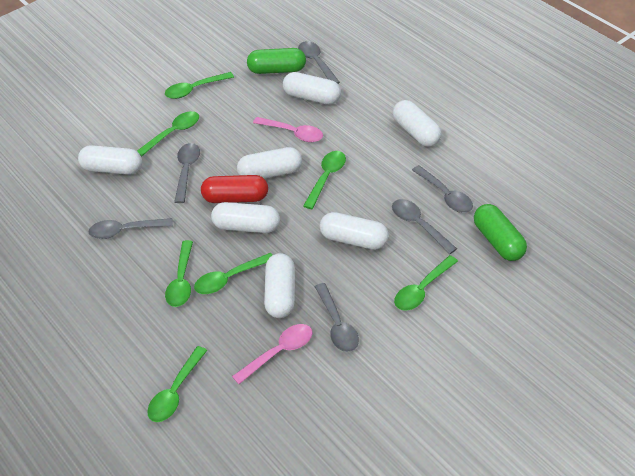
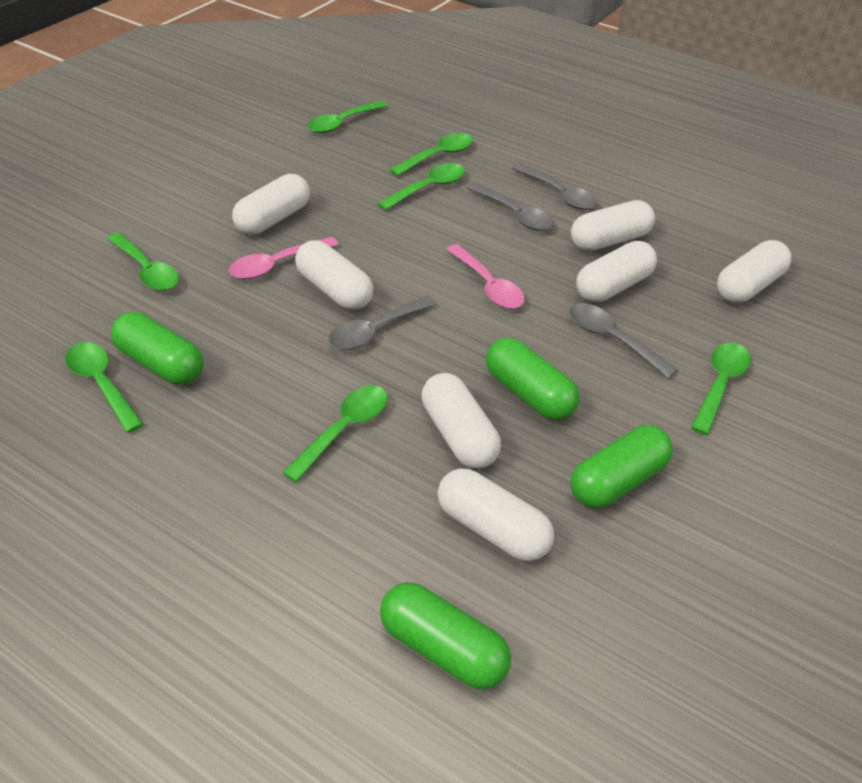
green capsule: 2 -> 4
grey spoon: 6 -> 4
red capsule: 1 -> 0

